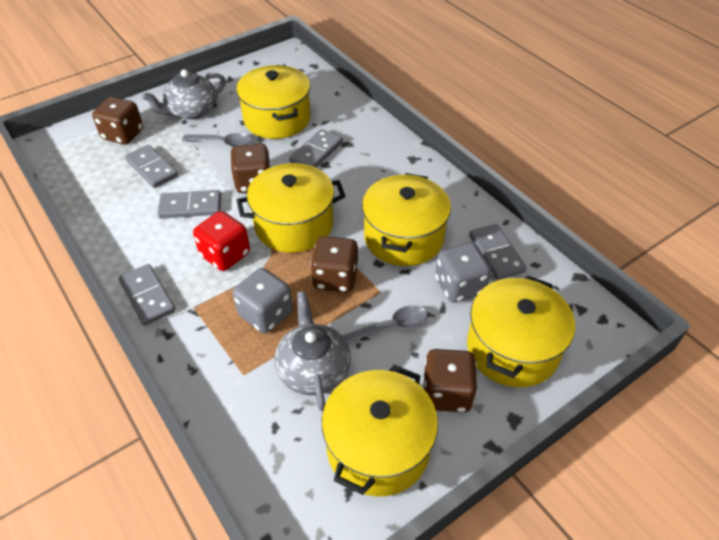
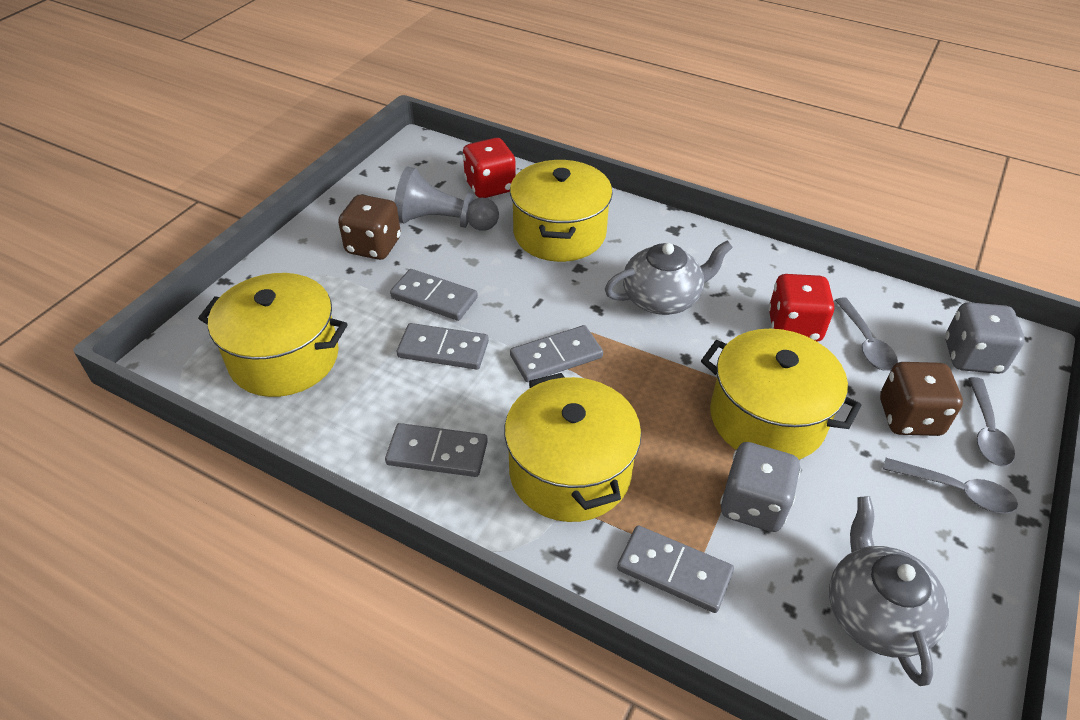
brown dice: 4 -> 2
grey pawn: 0 -> 1
grey spoon: 2 -> 3
red dice: 1 -> 2
yellow pot: 5 -> 4

